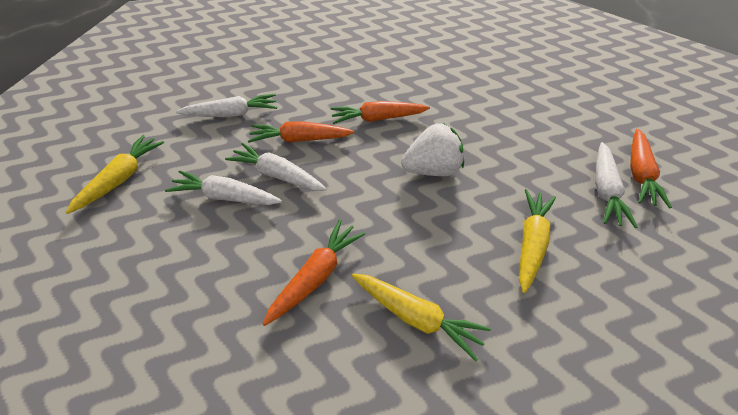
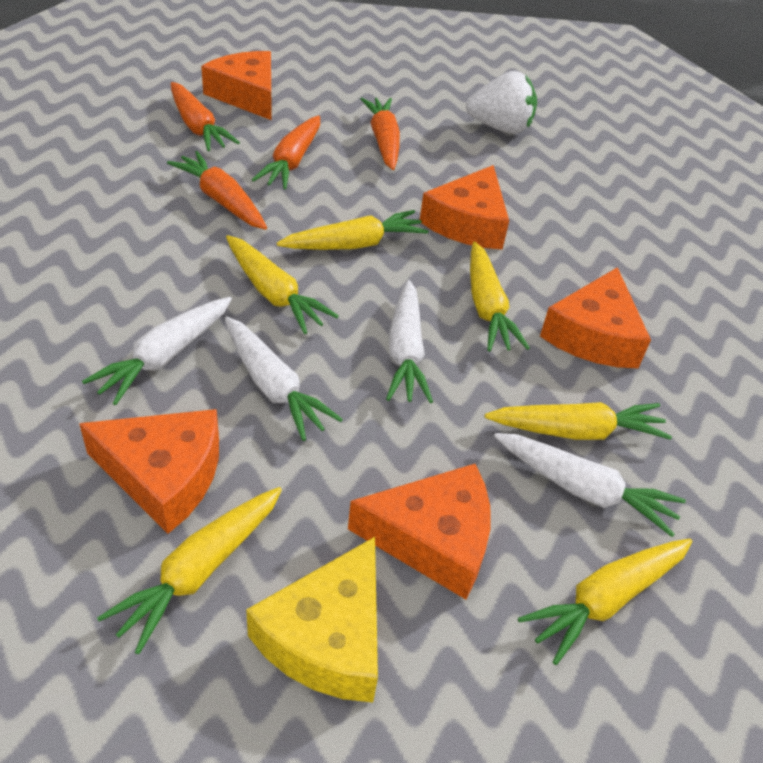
orange cheese: 0 -> 5
yellow carrot: 3 -> 6
yellow cheese: 0 -> 1

